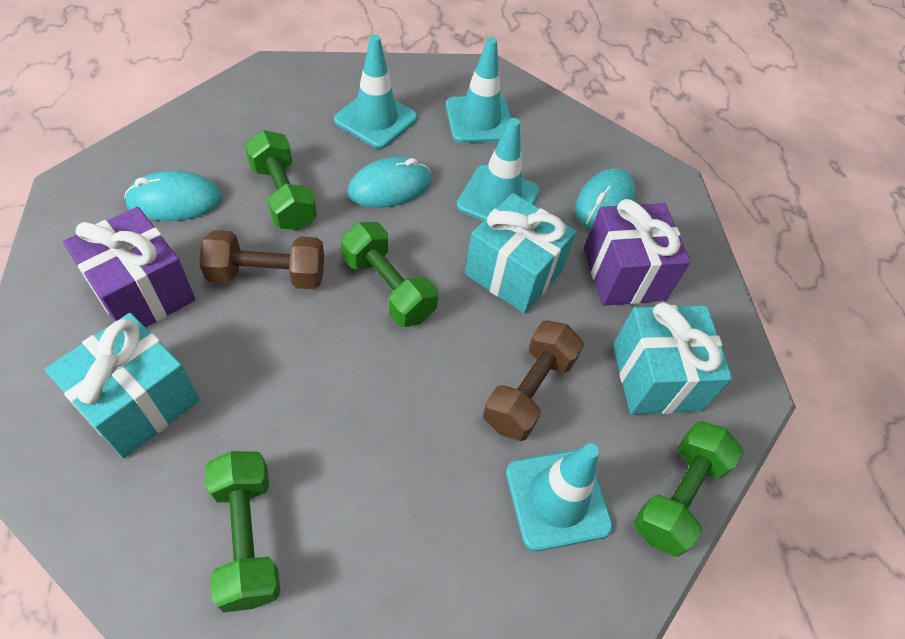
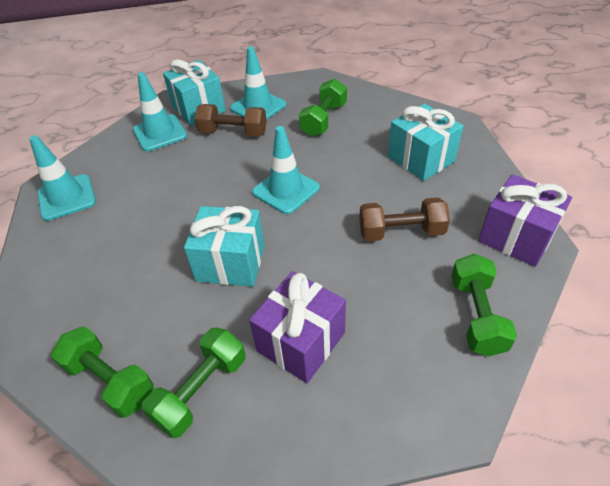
turquoise mouse: 3 -> 0

